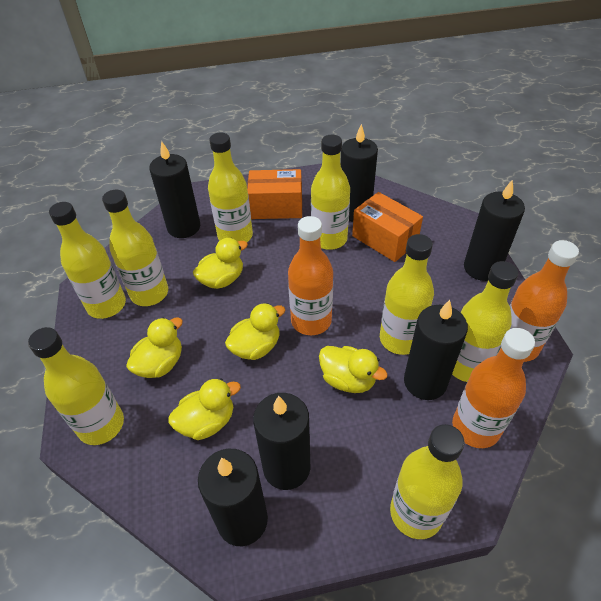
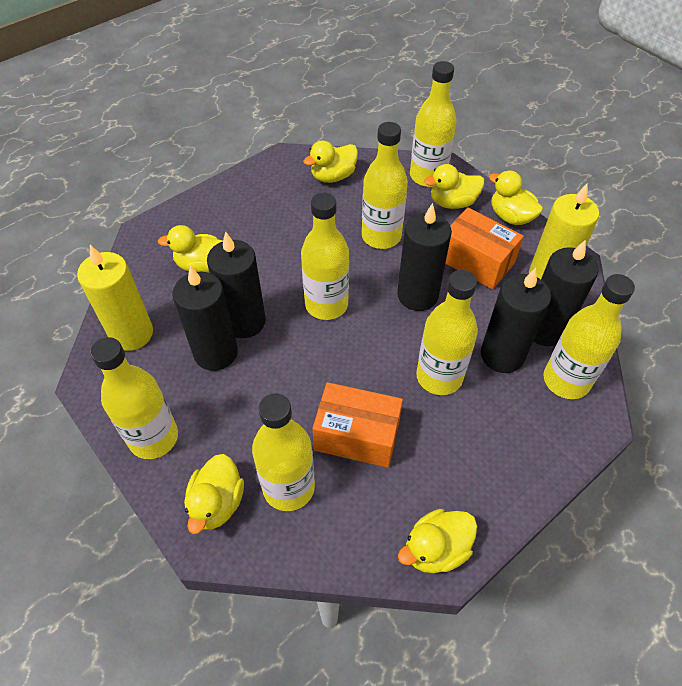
black candle: 6 -> 5
orange bottle: 3 -> 0
yellow bottle: 8 -> 7
yellow candle: 0 -> 2
yellow duck: 5 -> 6

